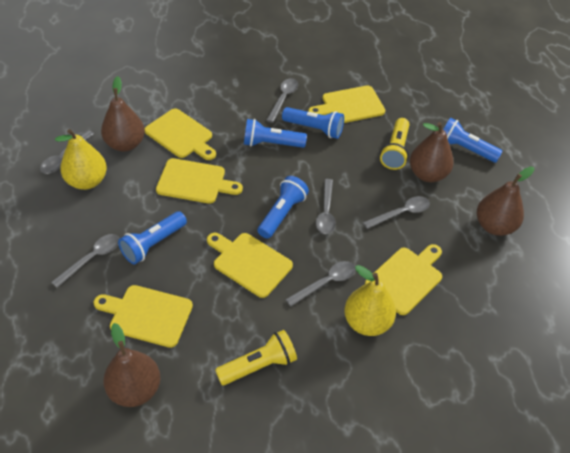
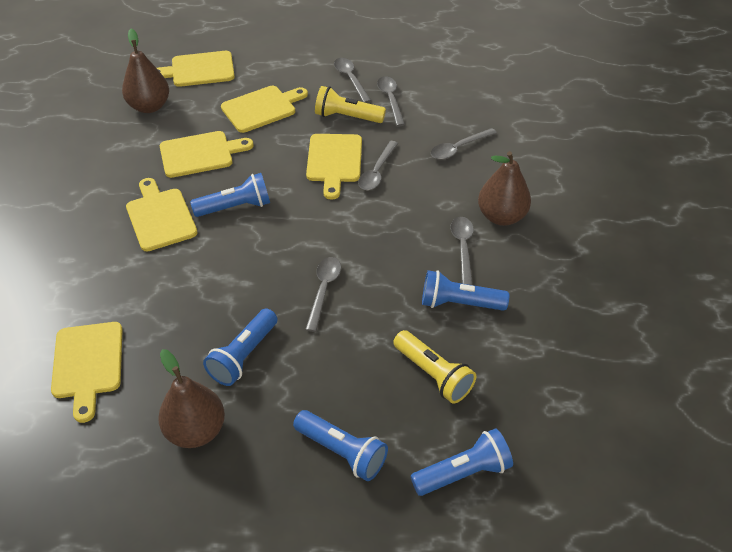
brown pear: 4 -> 3
yellow pear: 2 -> 0

